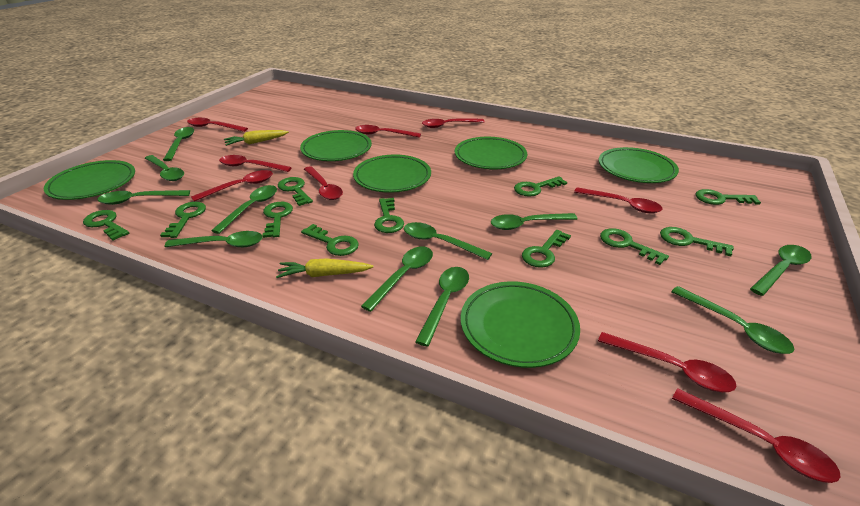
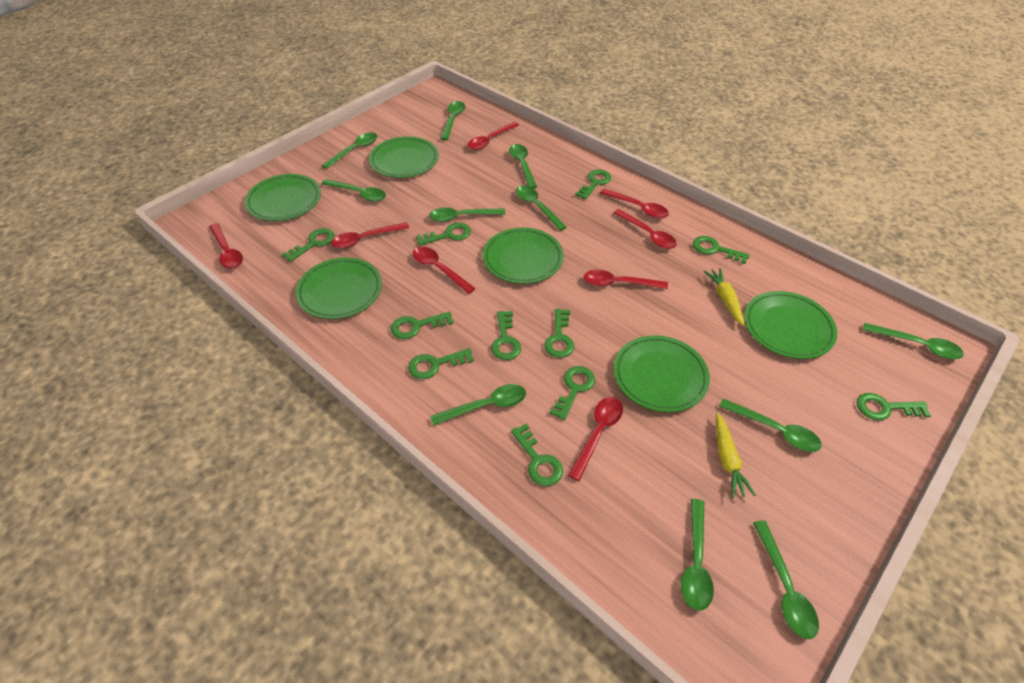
red spoon: 9 -> 8

